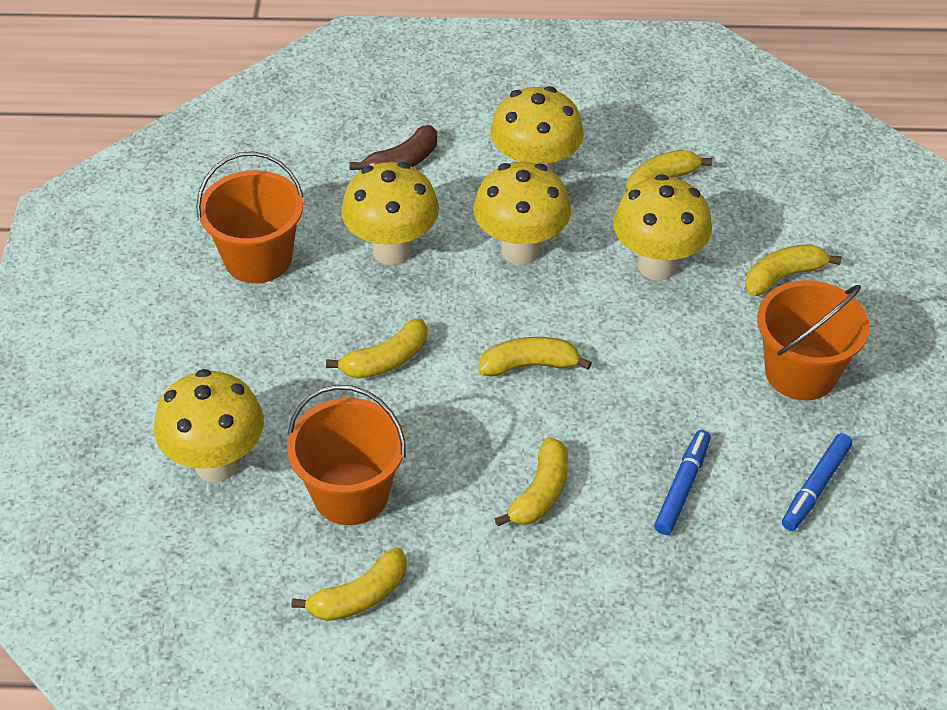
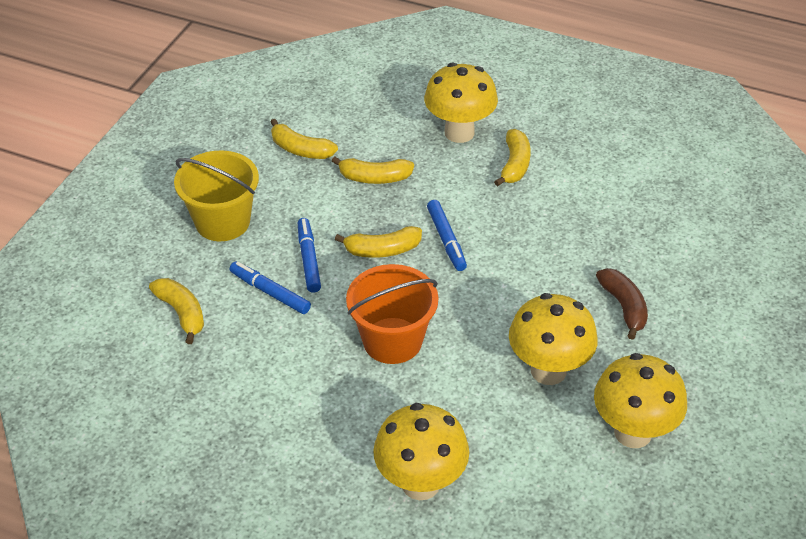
blue marker: 2 -> 3
orange bucket: 3 -> 1
yellow banana: 6 -> 5
yellow bucket: 0 -> 1
yellow mushroom: 5 -> 4

